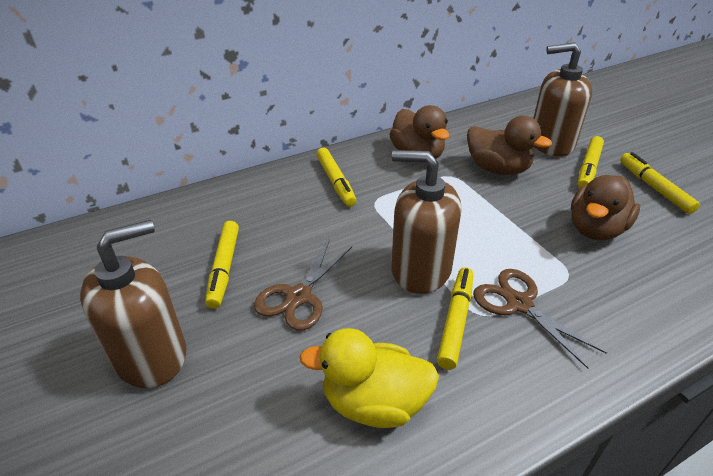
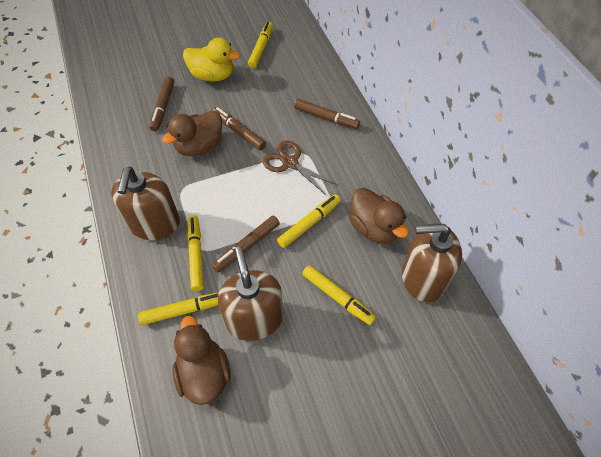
brown marker: 0 -> 4
brown scissors: 2 -> 1

